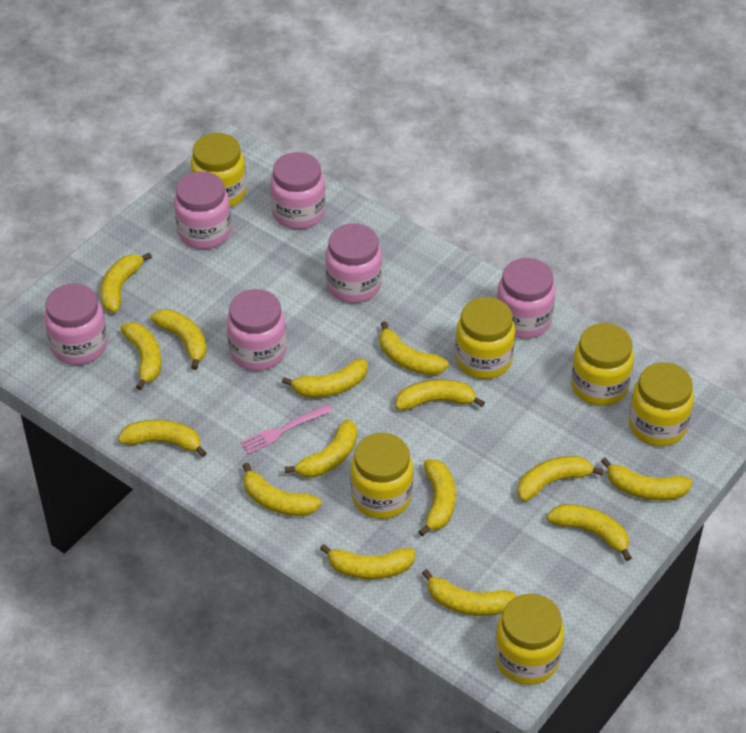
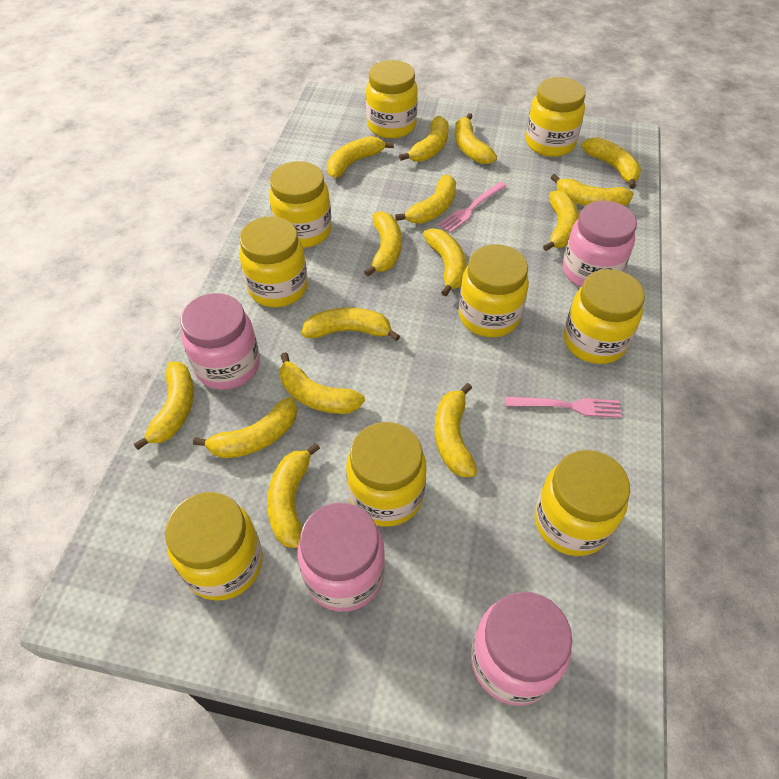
pink fork: 1 -> 2
pink jar: 6 -> 4
yellow jar: 6 -> 9

